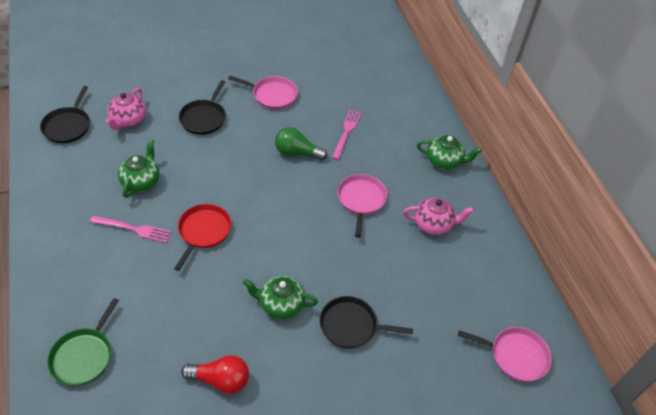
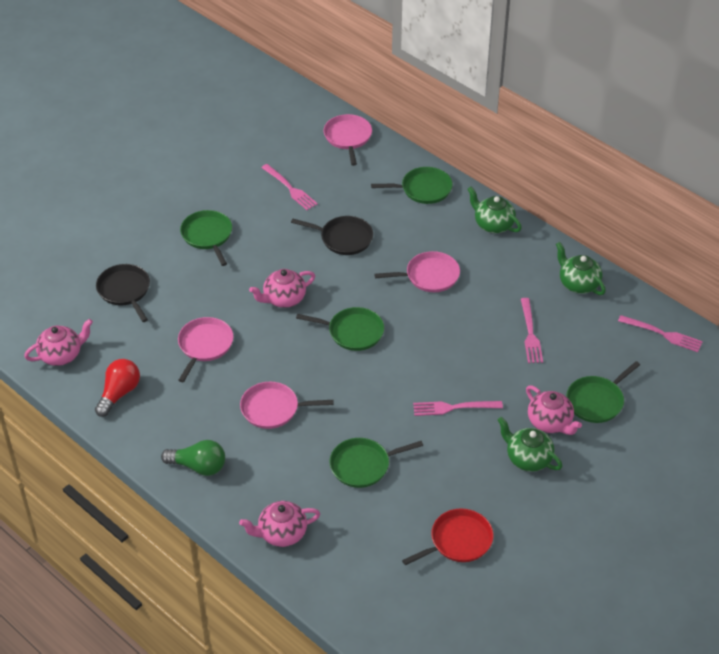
black pan: 3 -> 2
green pan: 1 -> 5
pink fork: 2 -> 4
pink pan: 3 -> 4
pink teapot: 2 -> 4

